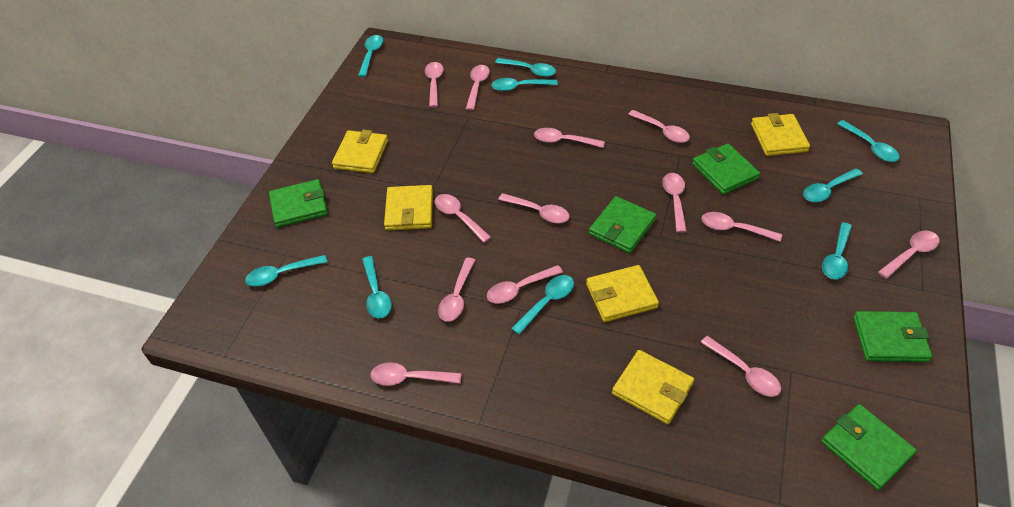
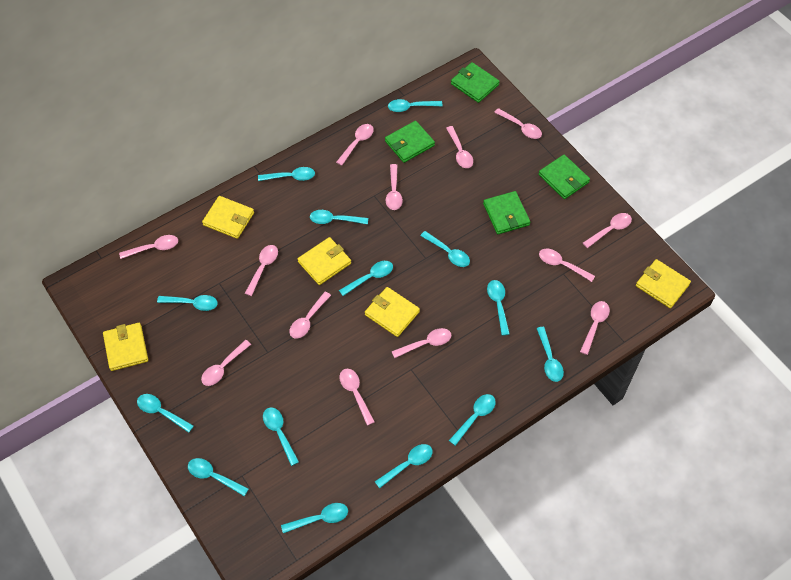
green wallet: 5 -> 4
turquoise spoon: 9 -> 14

